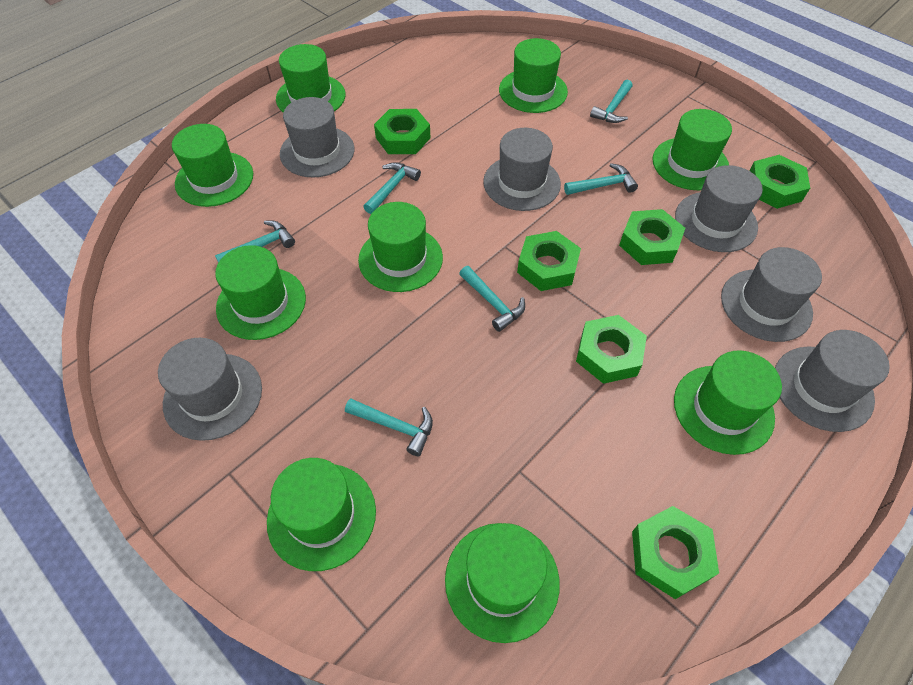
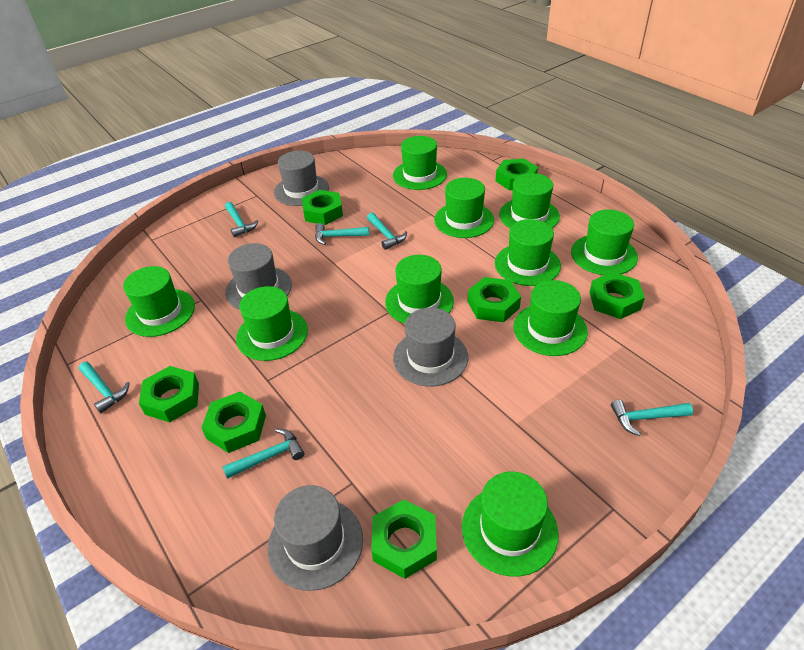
green hat: 9 -> 10
green nut: 6 -> 7
grey hat: 6 -> 4

